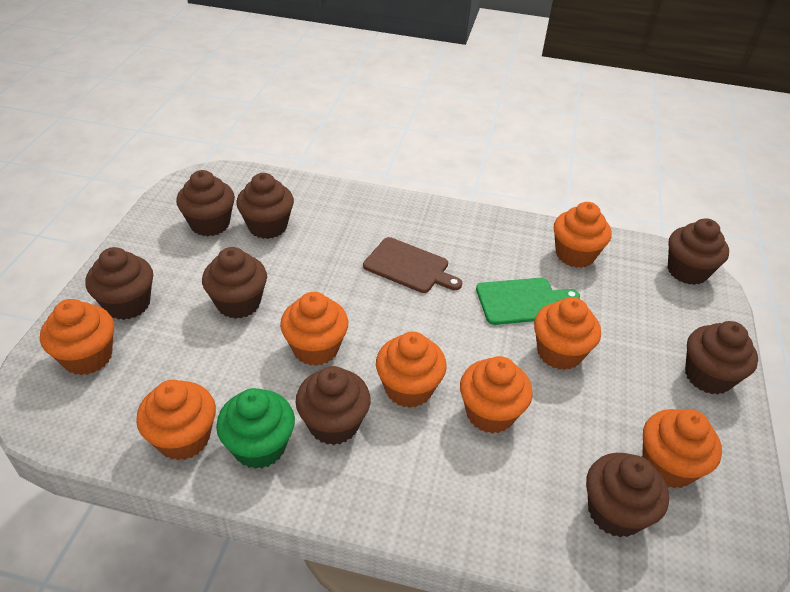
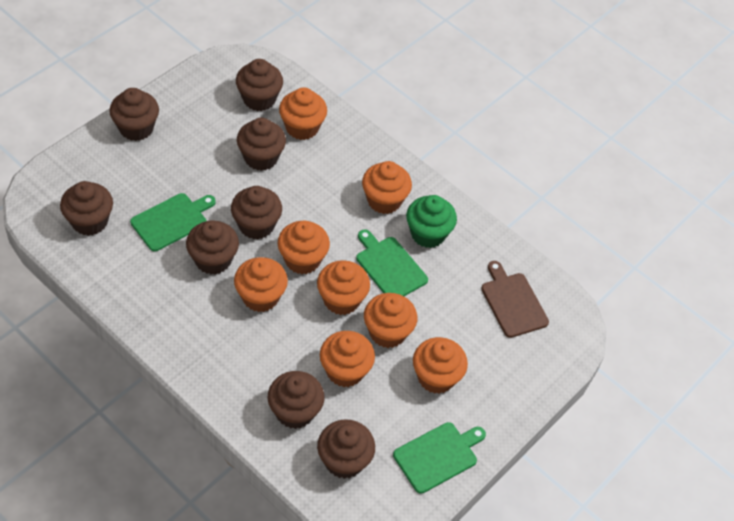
green cutting board: 1 -> 3

